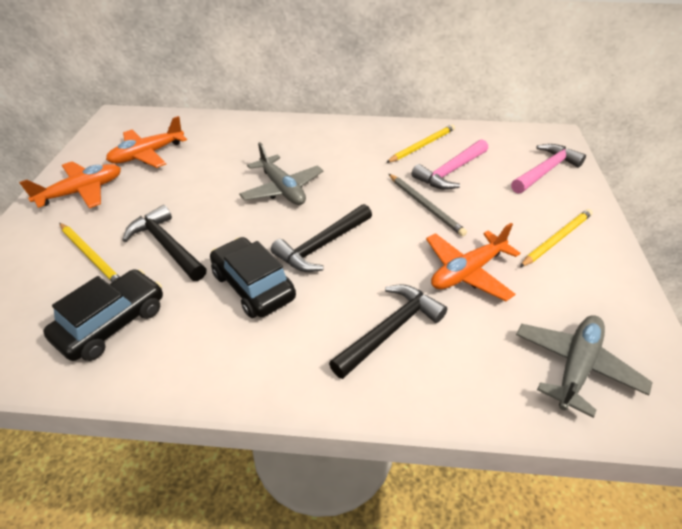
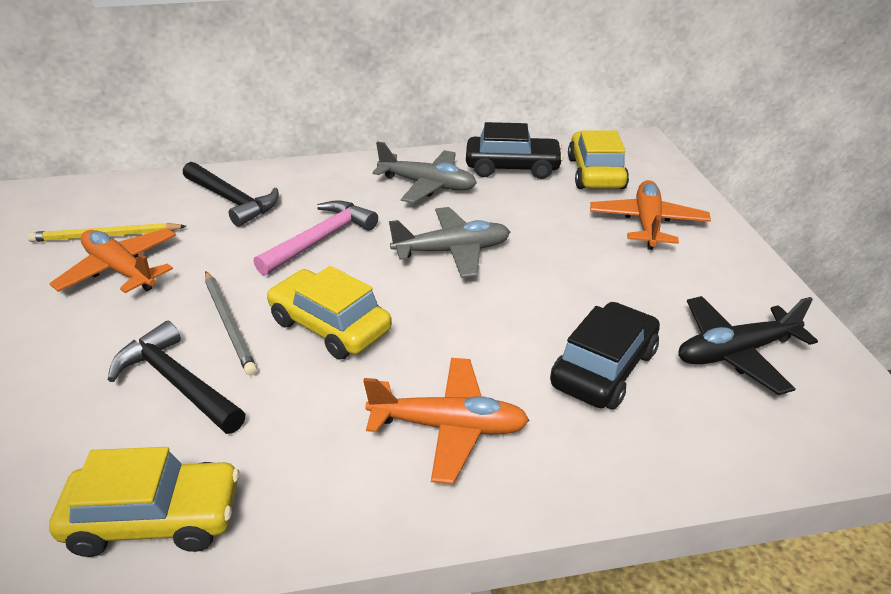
black hammer: 3 -> 2
black plane: 0 -> 1
pink hammer: 2 -> 1
yellow car: 0 -> 3
yellow pencil: 3 -> 1

